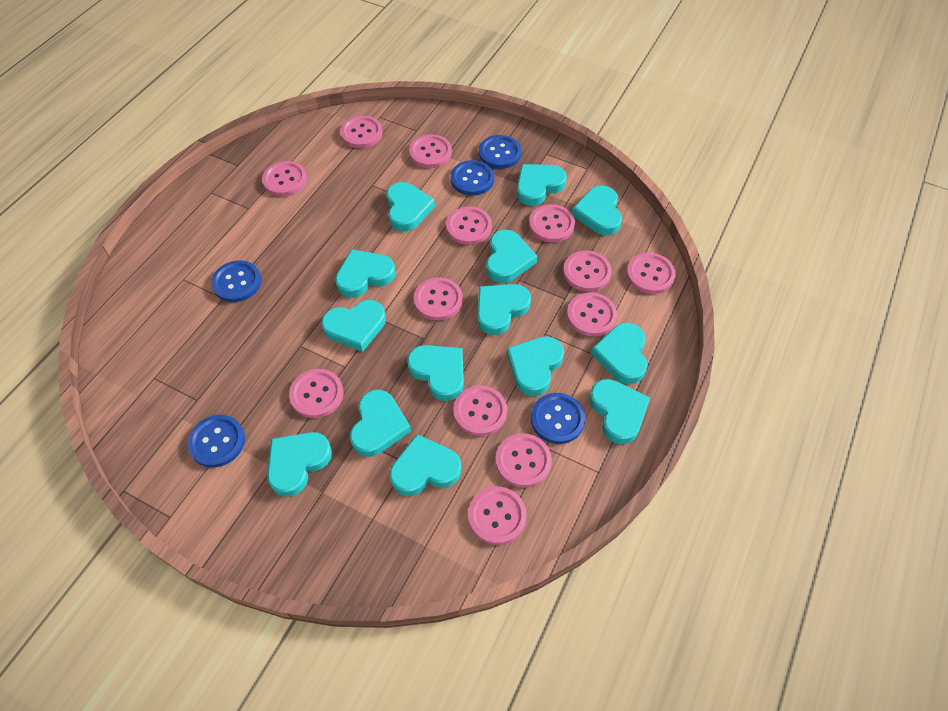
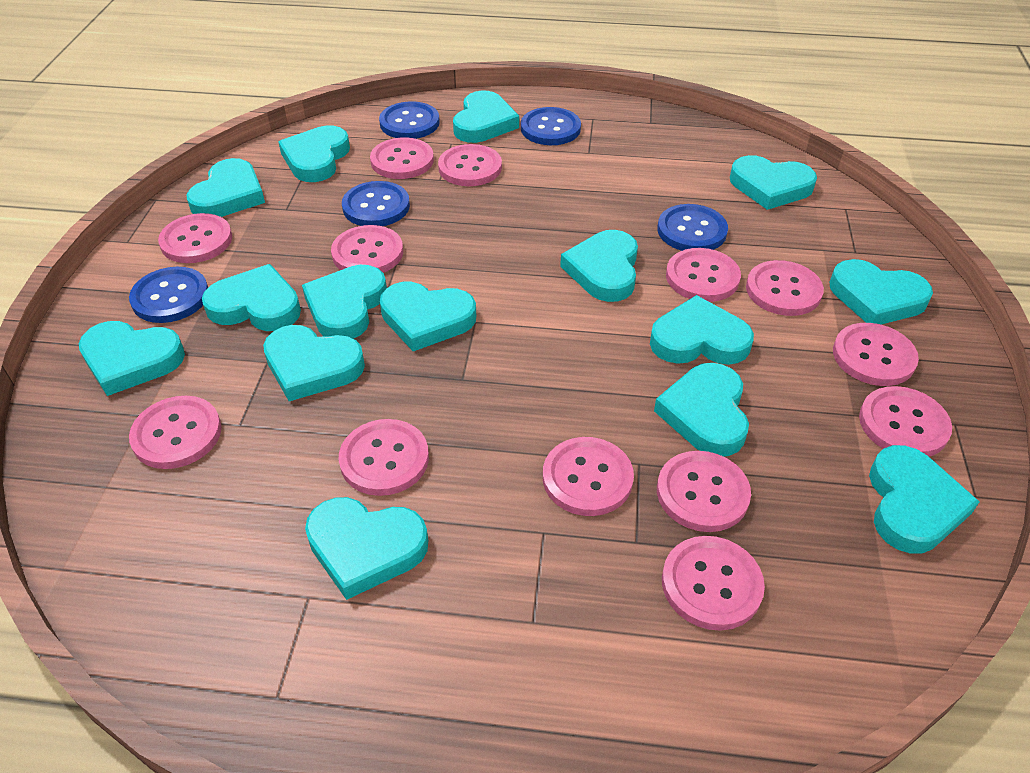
turquoise heart: 14 -> 15

